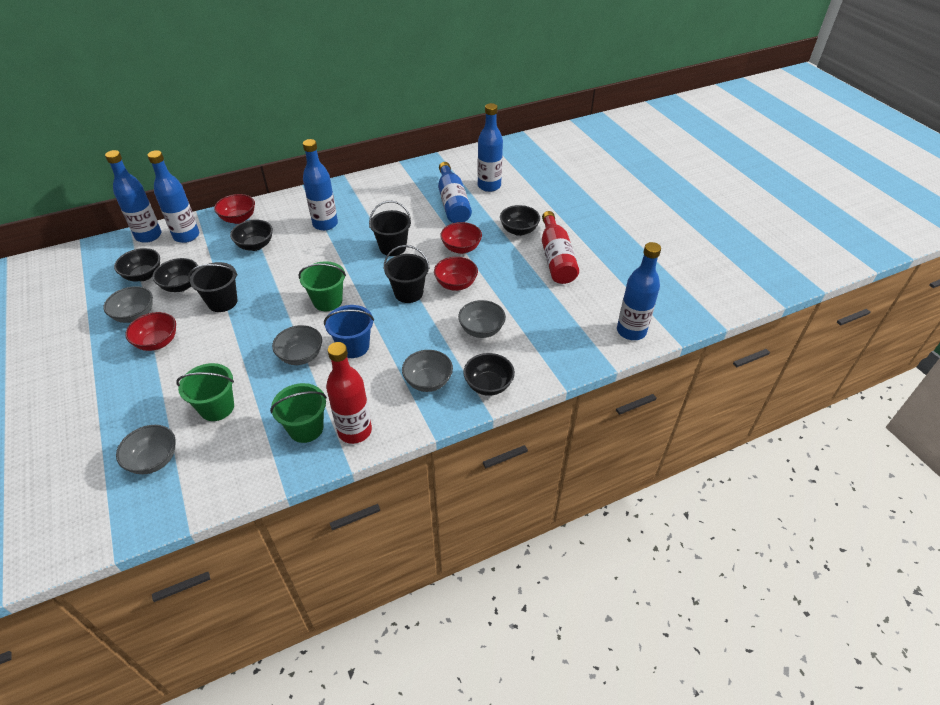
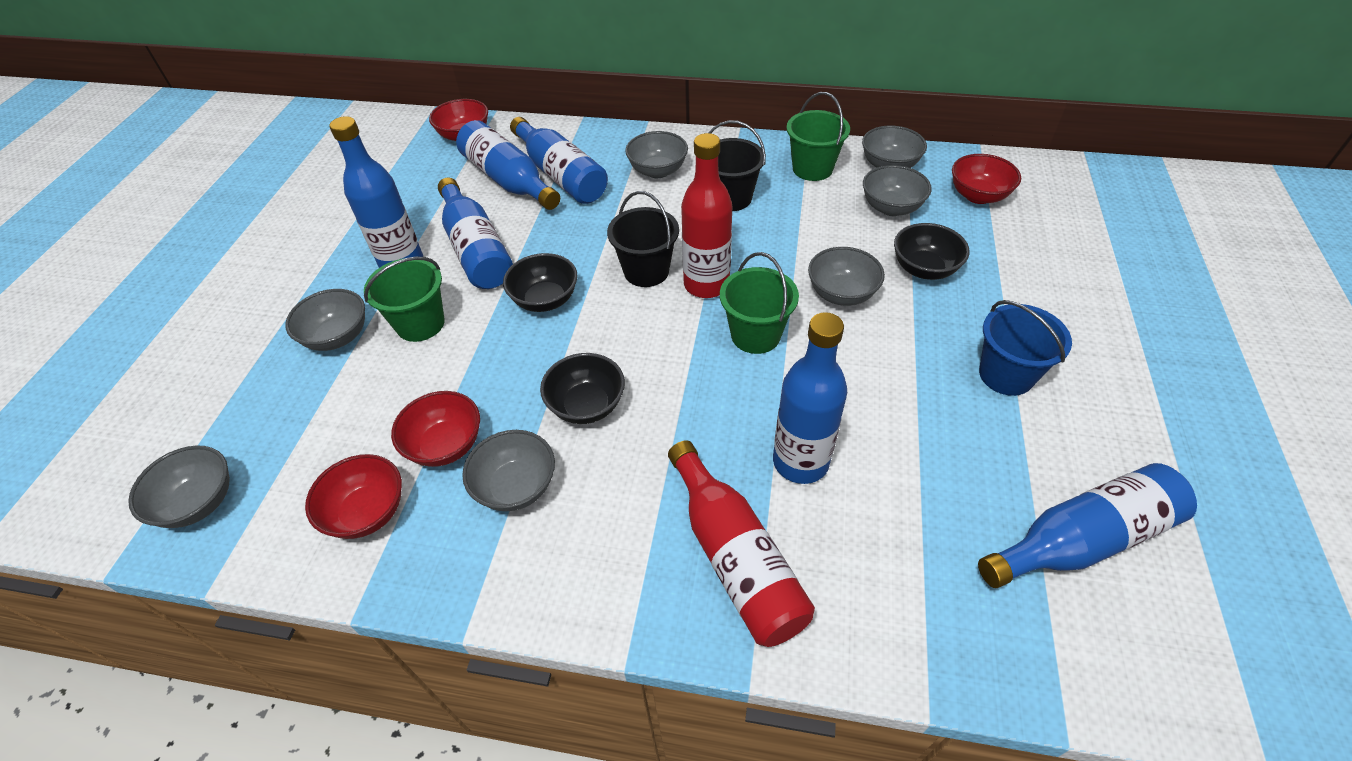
black bowl: 5 -> 3
black bucket: 3 -> 2
grey bowl: 5 -> 7

